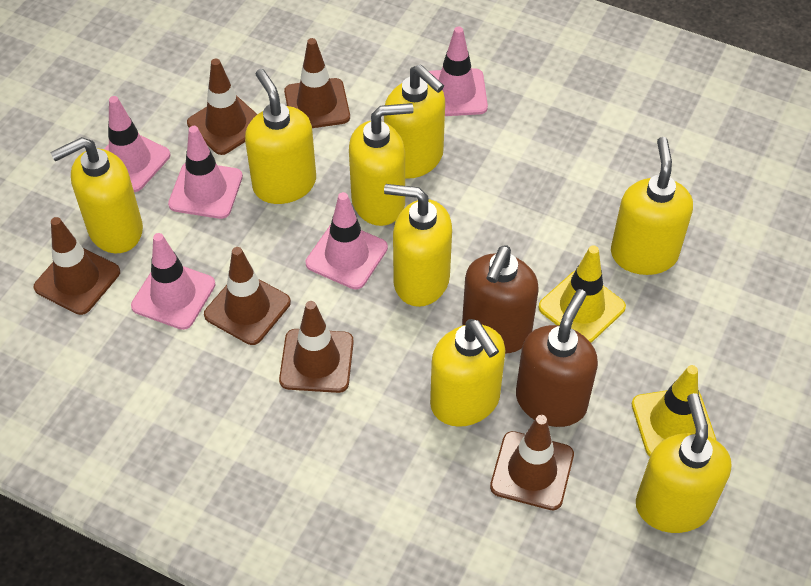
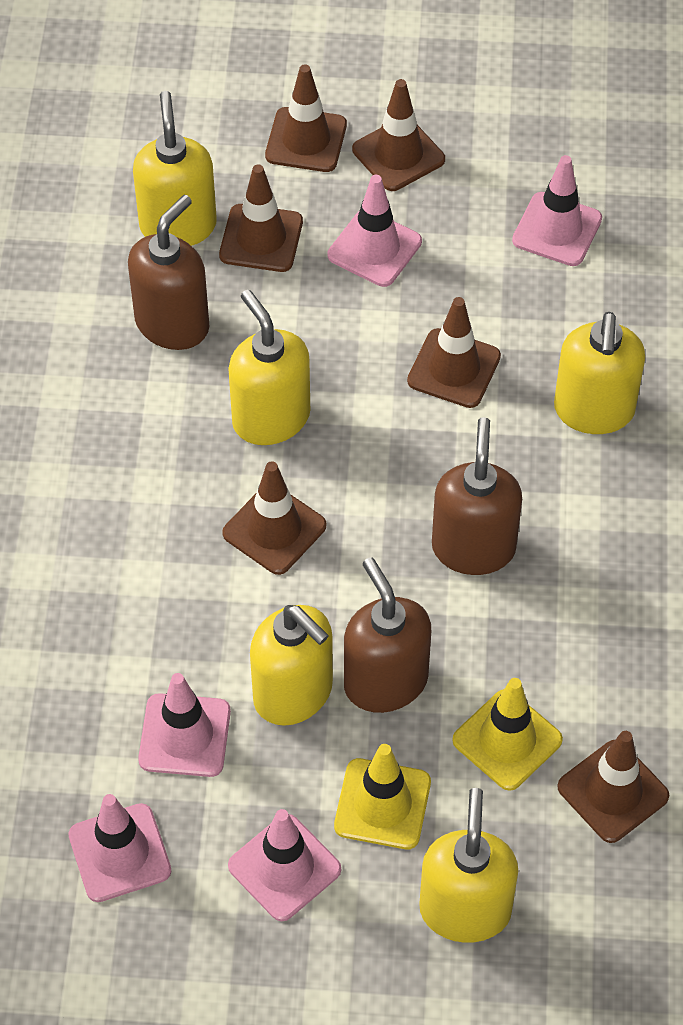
brown soap dispenser: 2 -> 3
yellow soap dispenser: 8 -> 5

